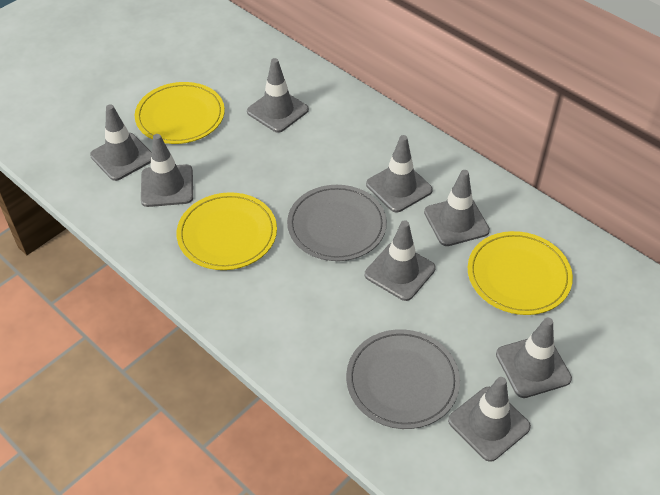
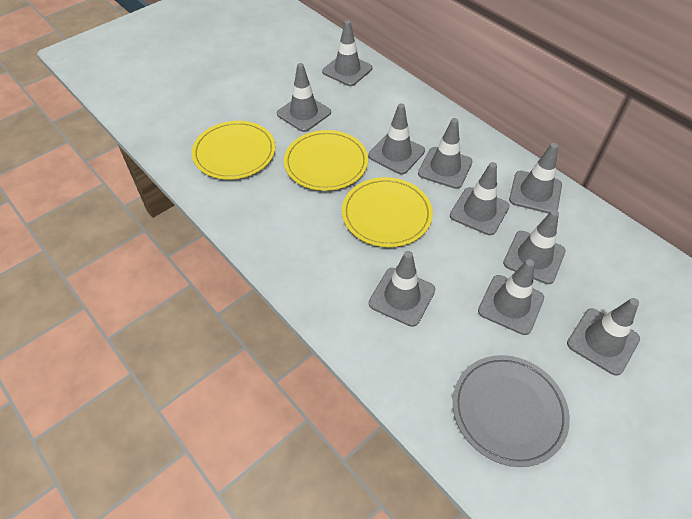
grey plate: 2 -> 1
grey traffic cone: 8 -> 10

